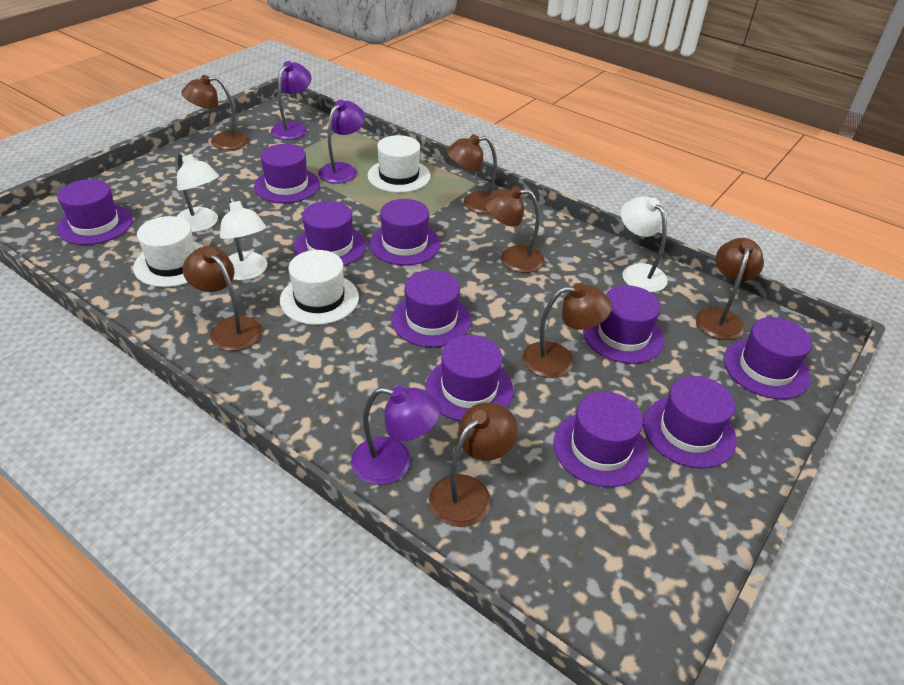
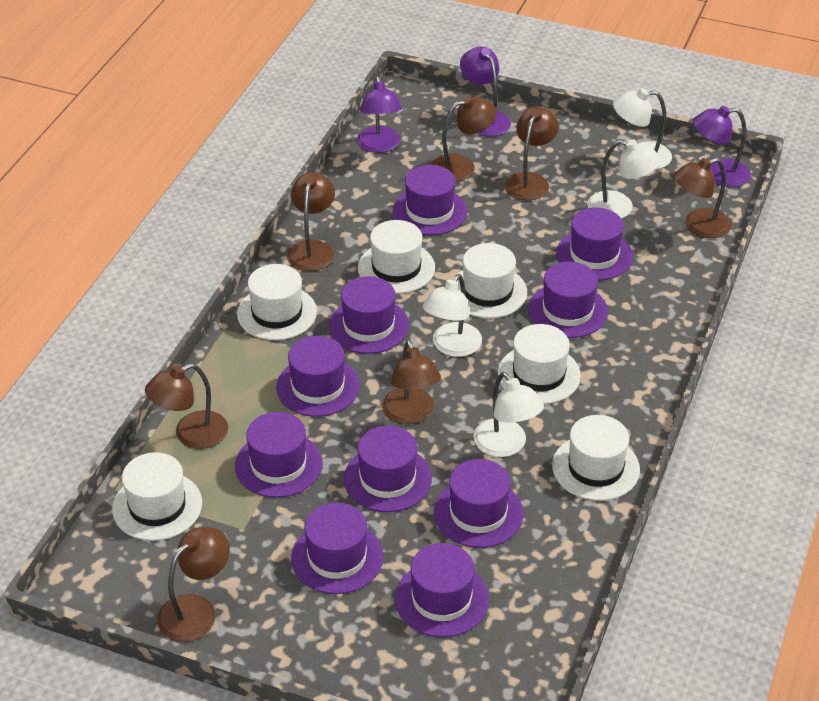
white hat: 3 -> 6
white lamp: 3 -> 4

